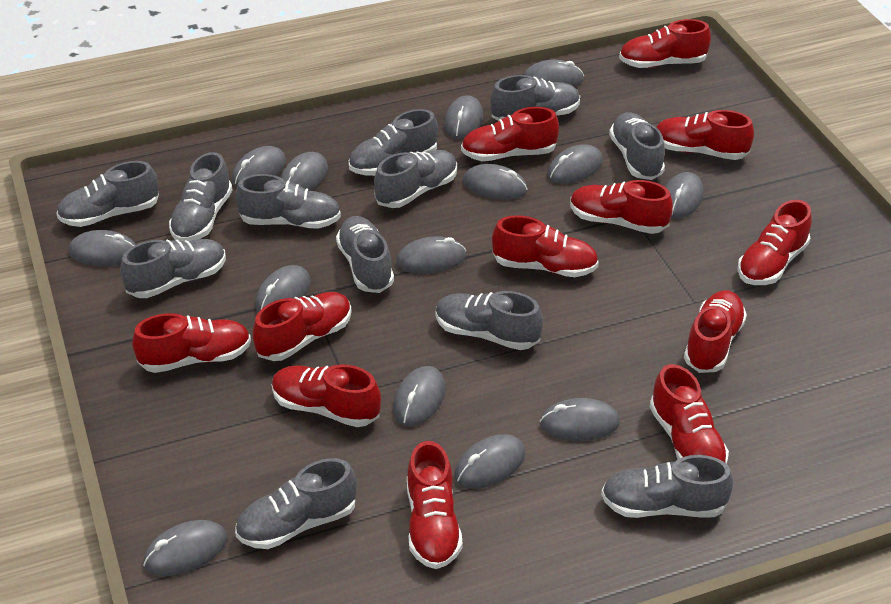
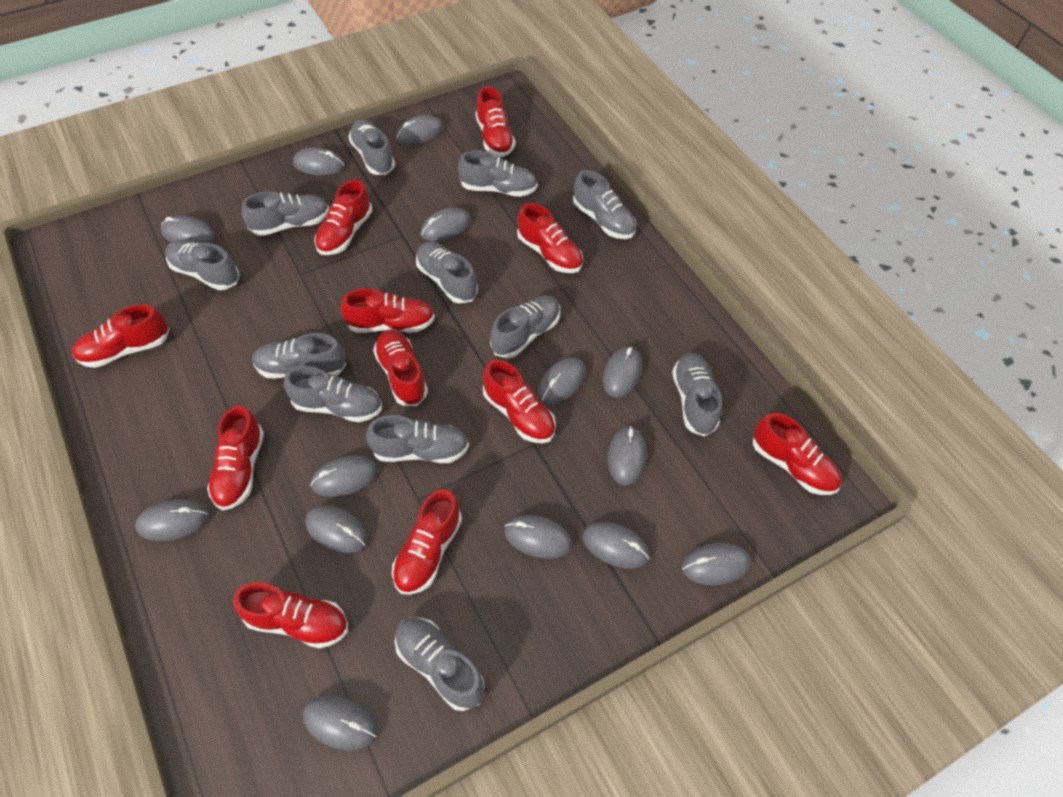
red shoe: 12 -> 11

